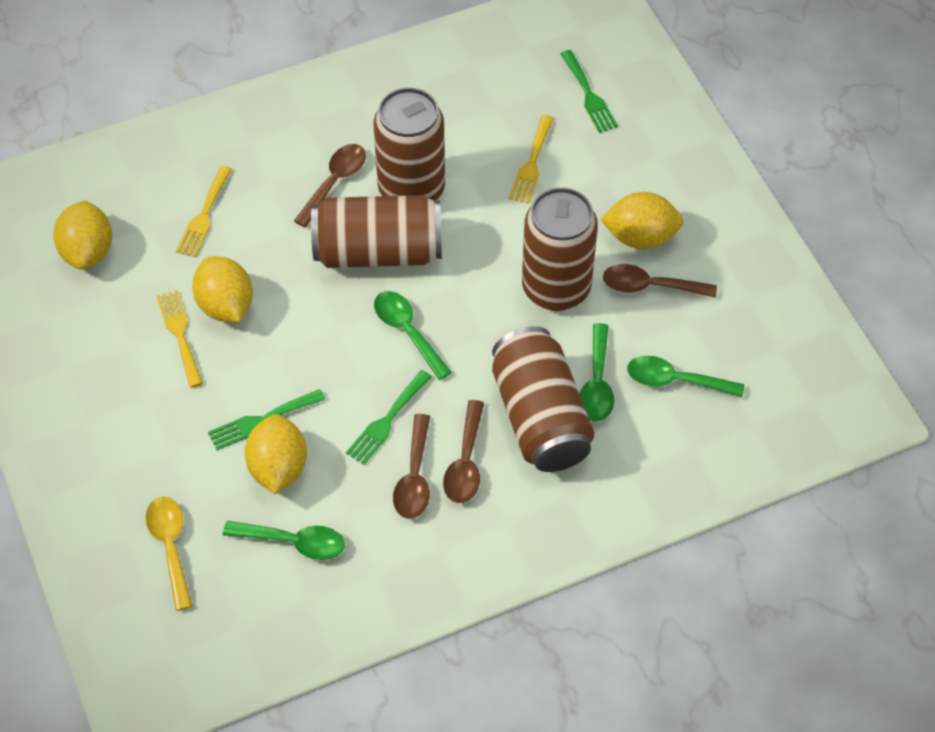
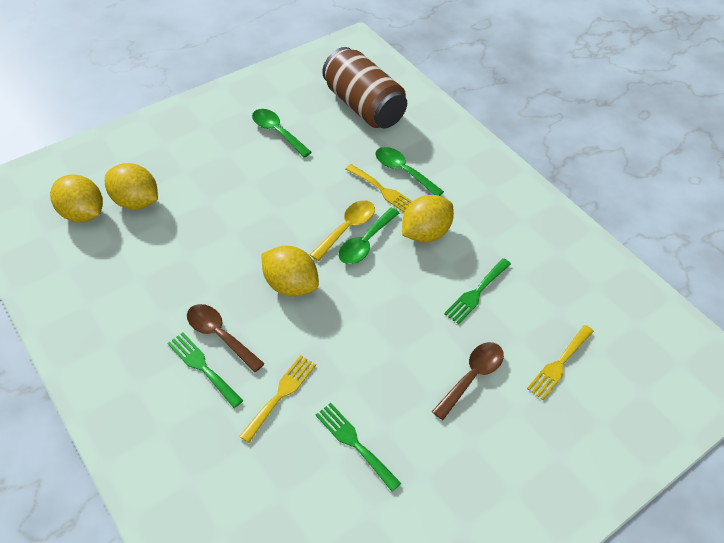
brown can: 4 -> 1
brown spoon: 4 -> 2
green spoon: 4 -> 3

